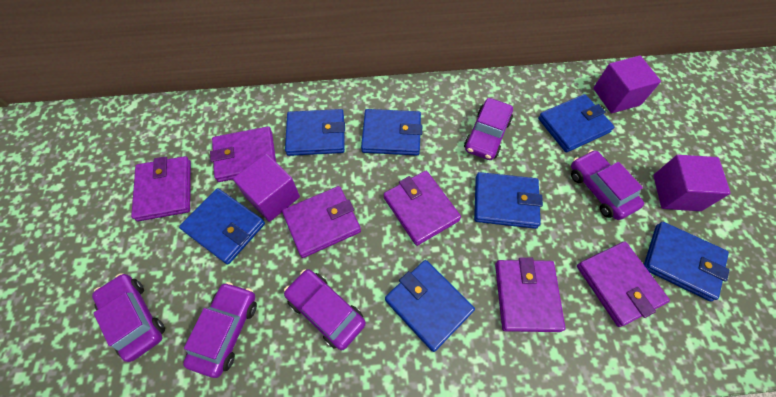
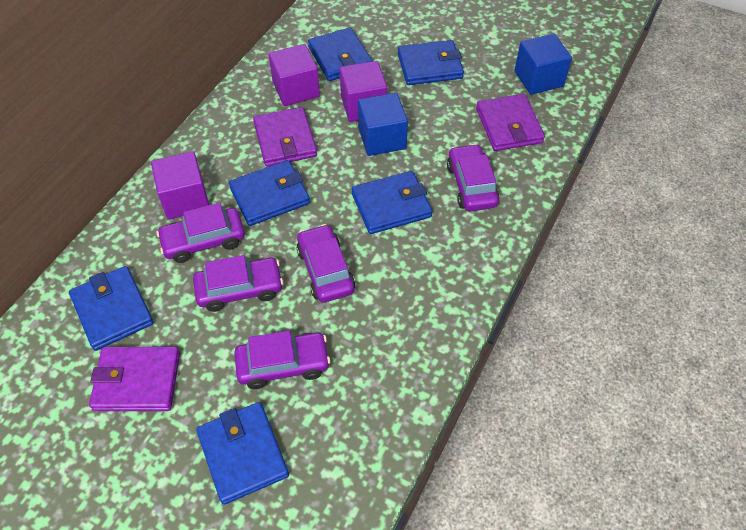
blue cube: 0 -> 2
blue wallet: 7 -> 6
purple wallet: 6 -> 3

